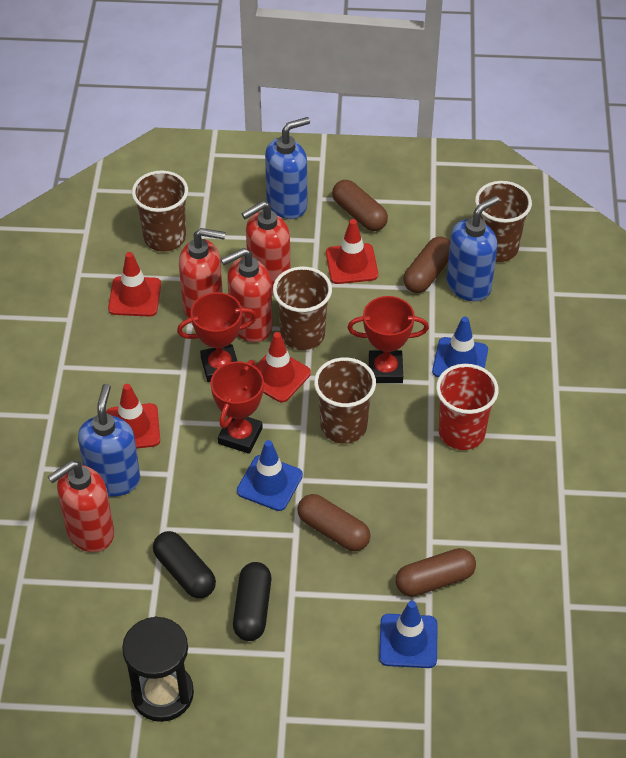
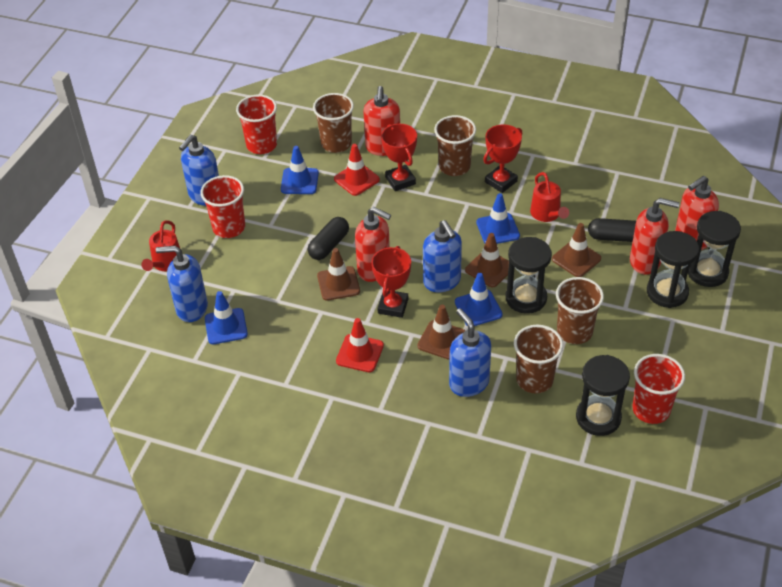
black hourglass: 1 -> 4
blue soap dispenser: 3 -> 4
blue traffic cone: 3 -> 4
brown capsule: 4 -> 0
brown traffic cone: 0 -> 4
red cup: 1 -> 3
red traffic cone: 4 -> 2
red watering can: 0 -> 2

